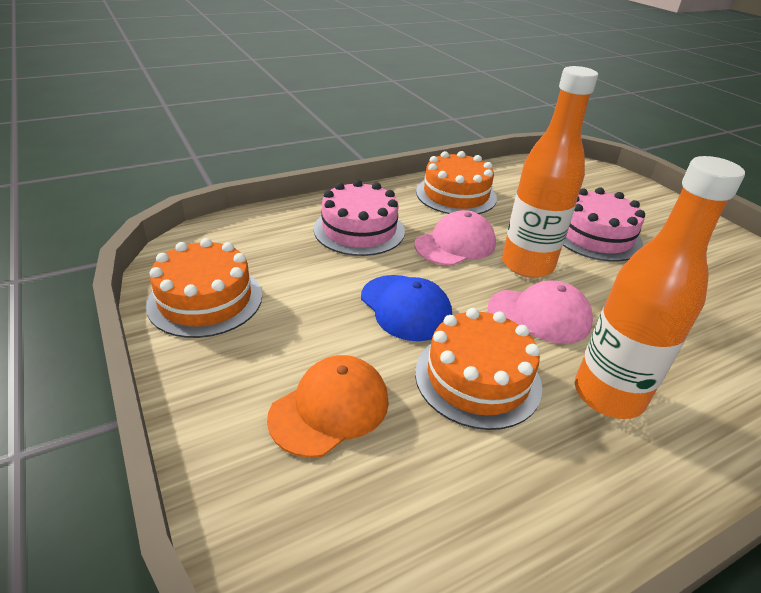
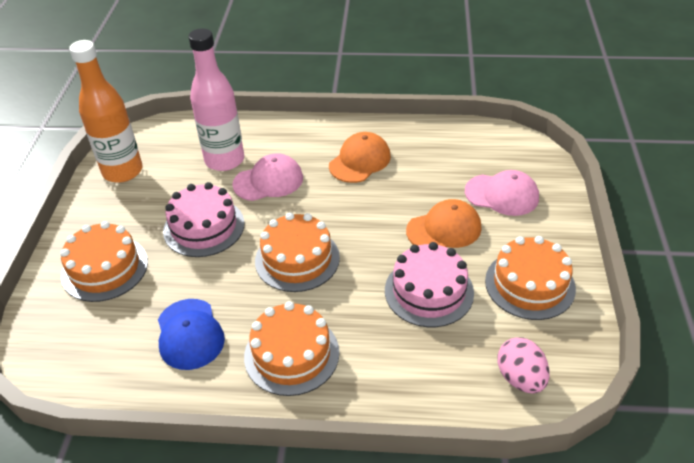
orange bottle: 2 -> 1
orange cake: 3 -> 4
orange cap: 1 -> 2
pink bottle: 0 -> 1
pink egg: 0 -> 1

